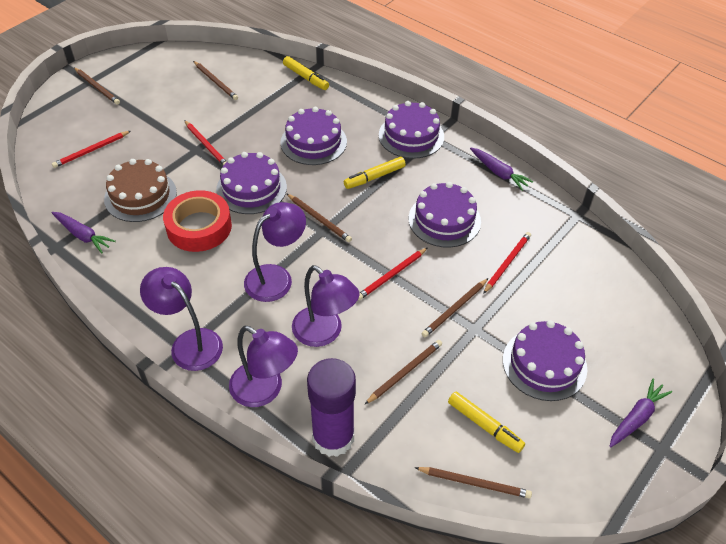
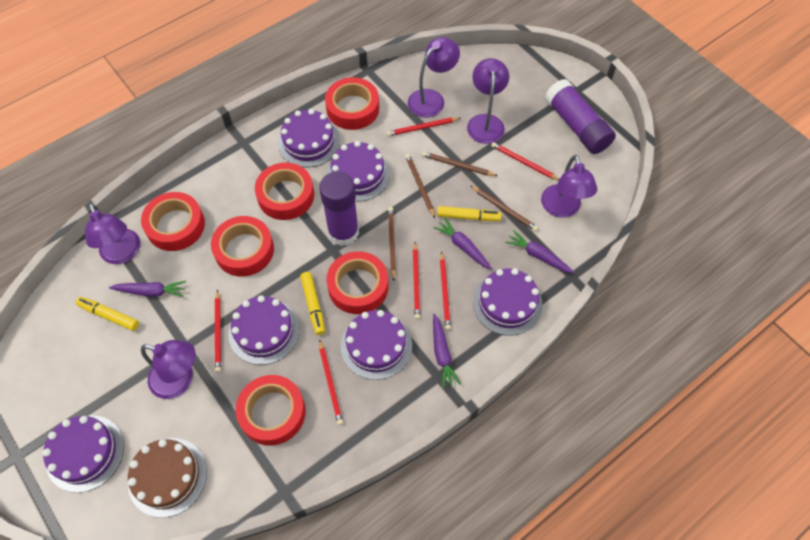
brown pencil: 6 -> 4
purple cake: 5 -> 6
purple carrot: 3 -> 4
purple glue stick: 1 -> 2
purple lamp: 4 -> 5
red pencil: 4 -> 6
red tape: 1 -> 6

